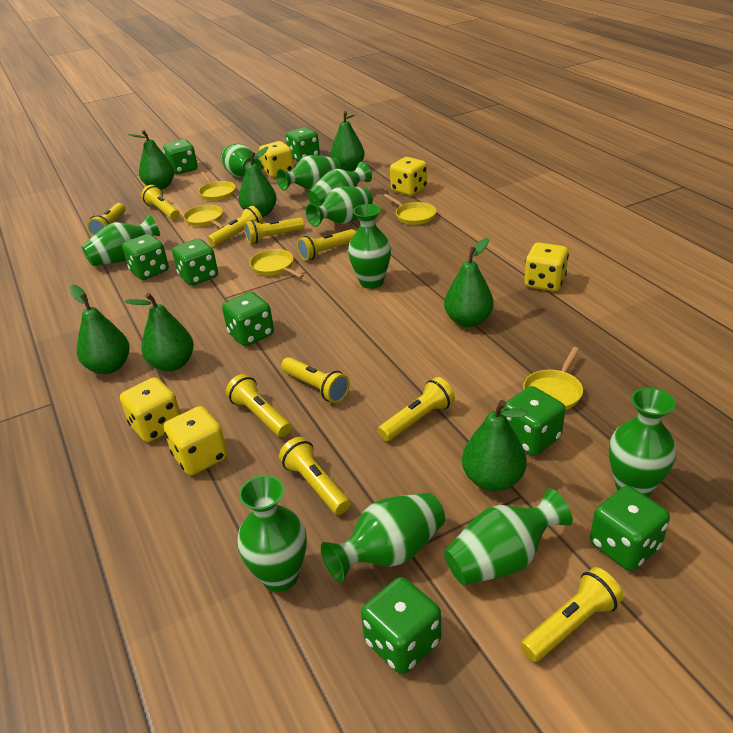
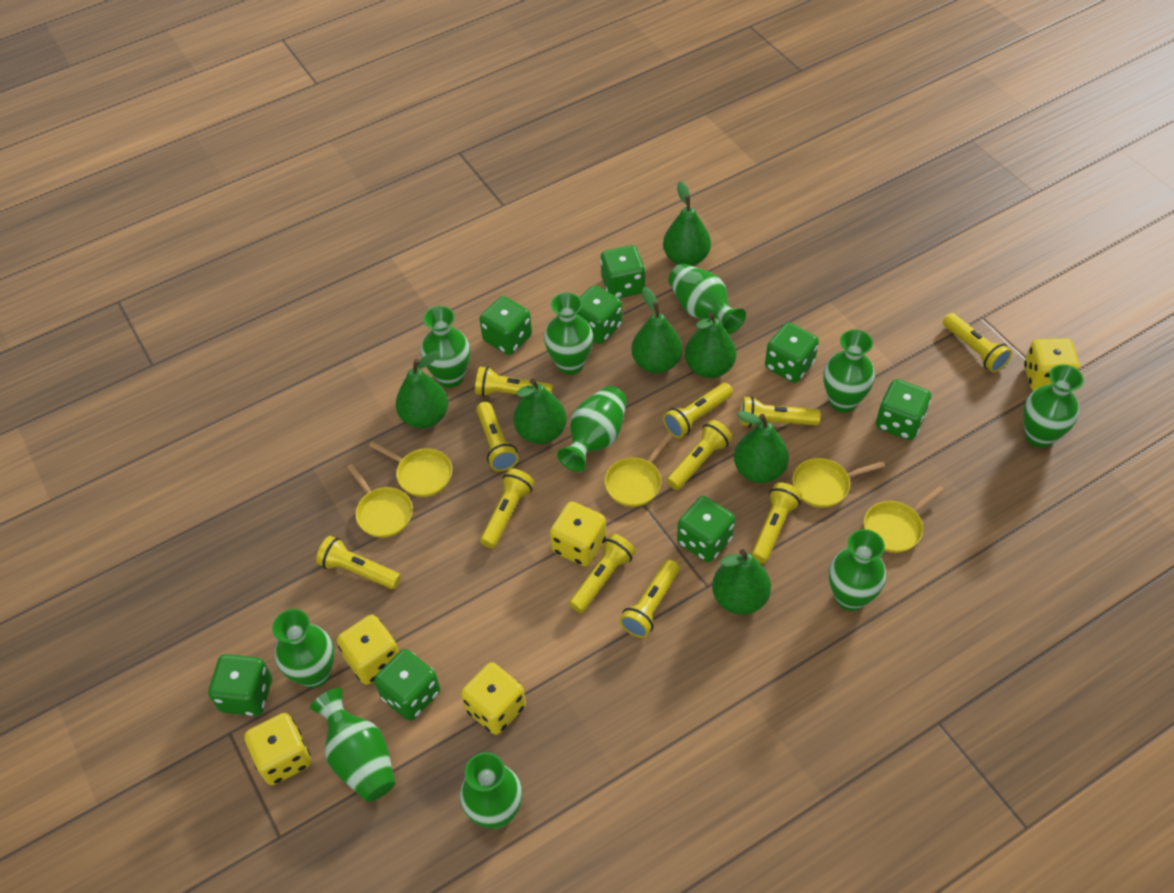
yellow flashlight: 10 -> 11

